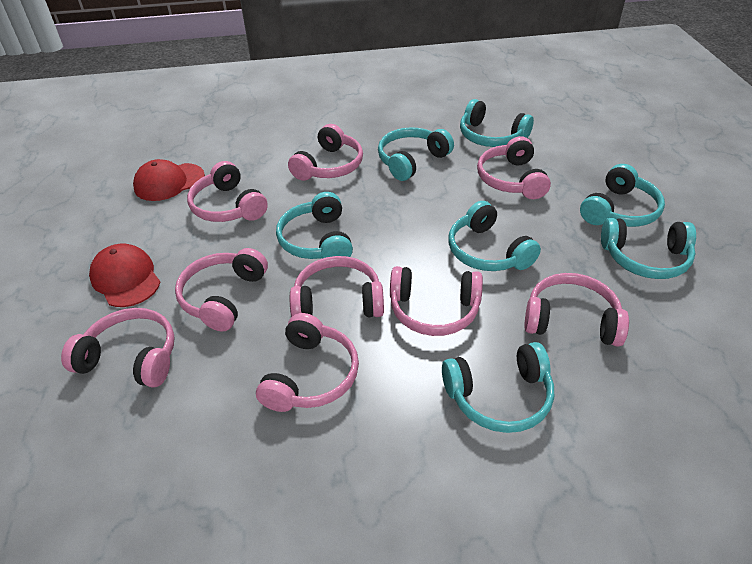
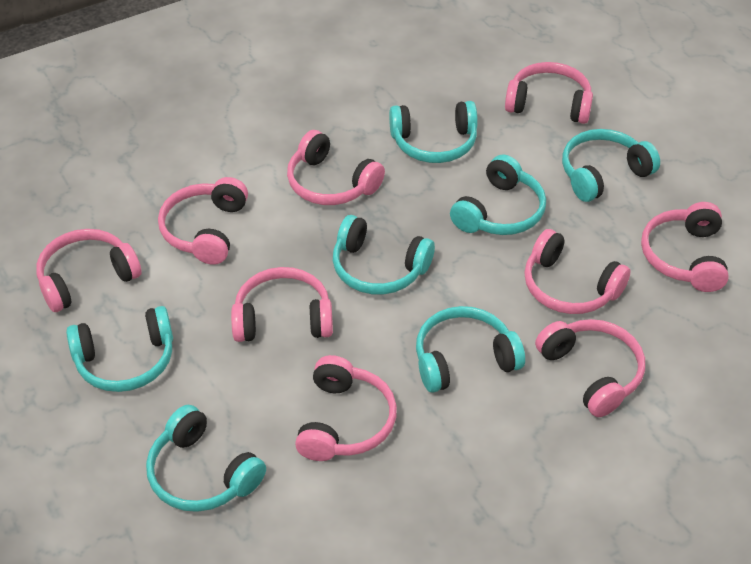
red cap: 2 -> 0

